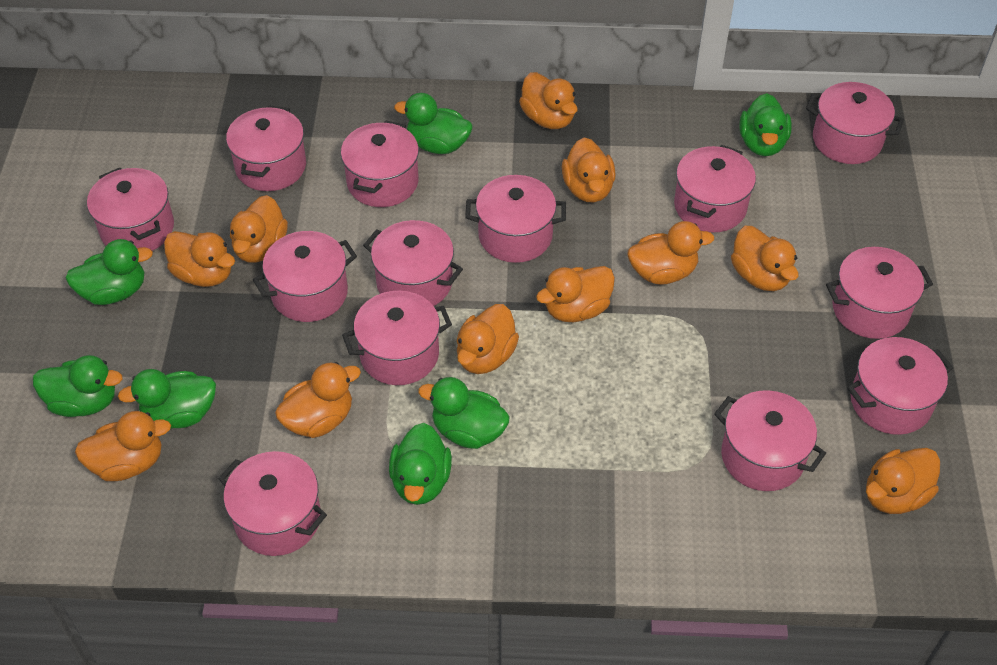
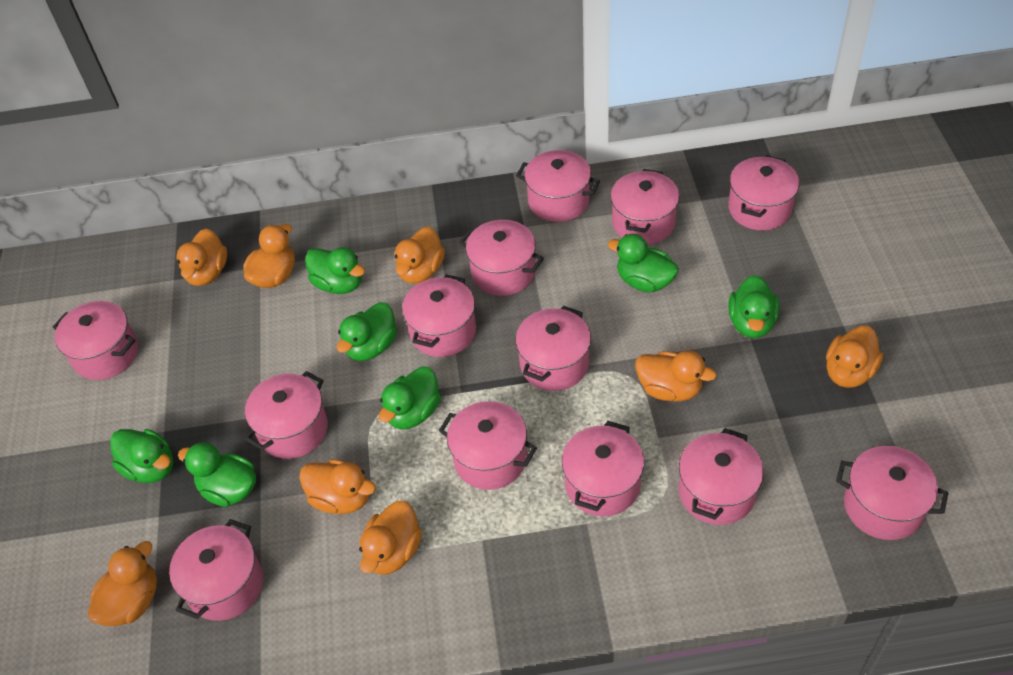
orange duck: 11 -> 8

